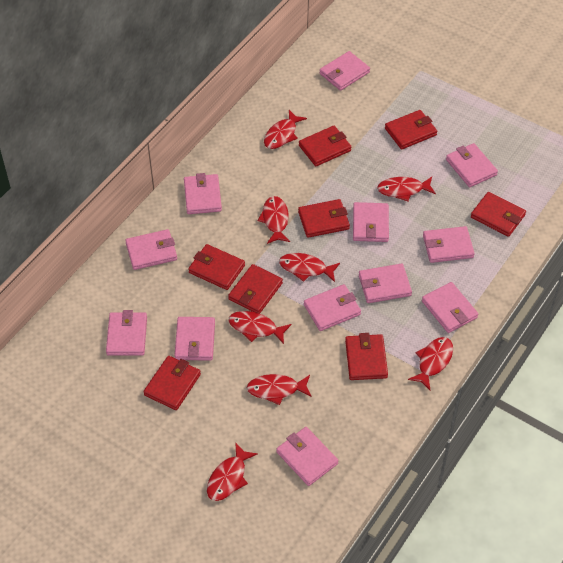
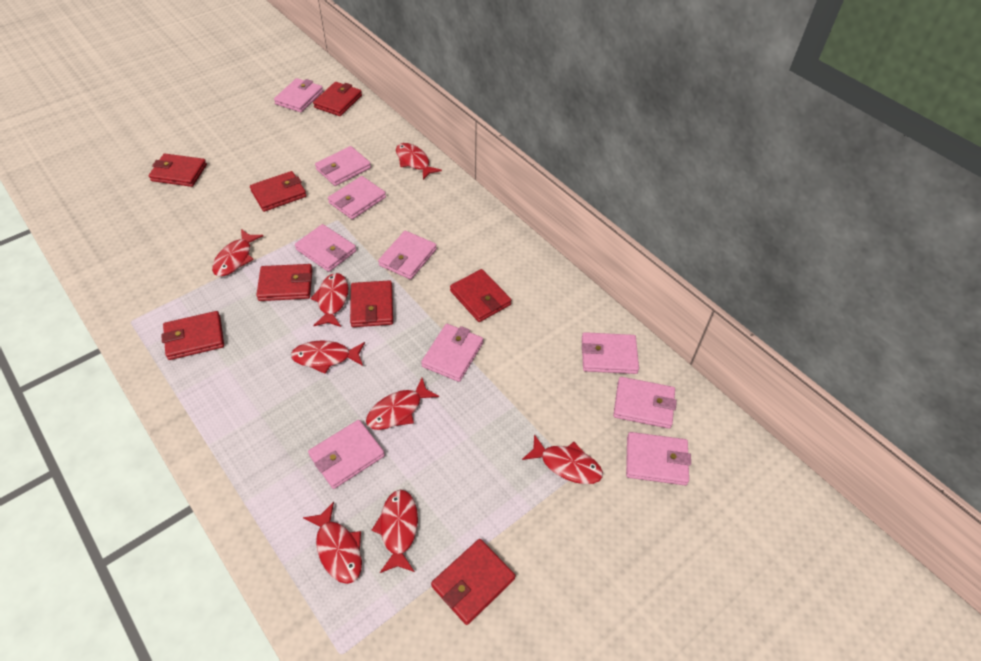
pink wallet: 12 -> 10

